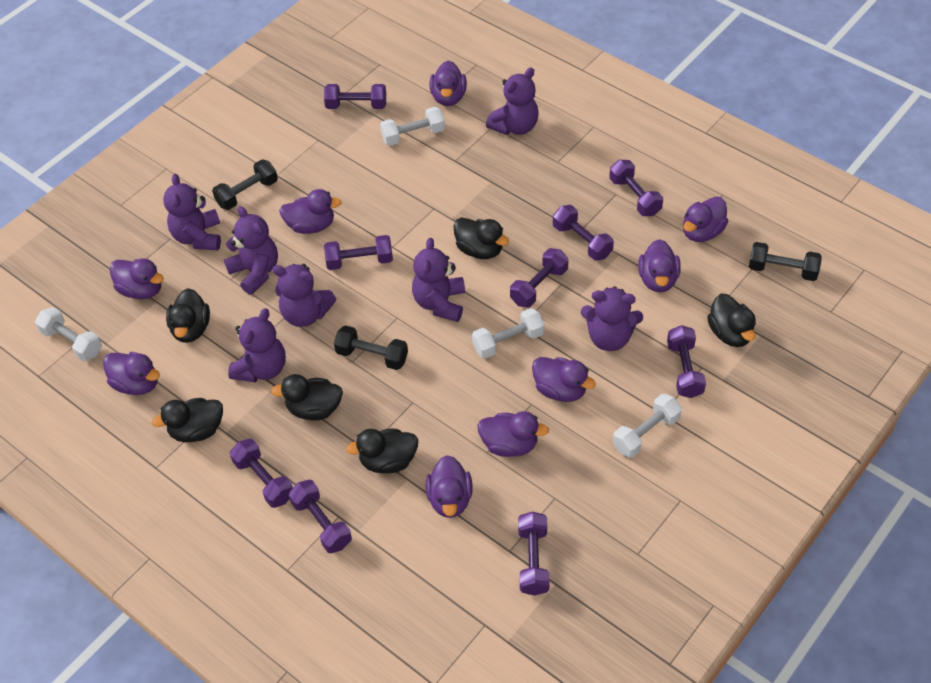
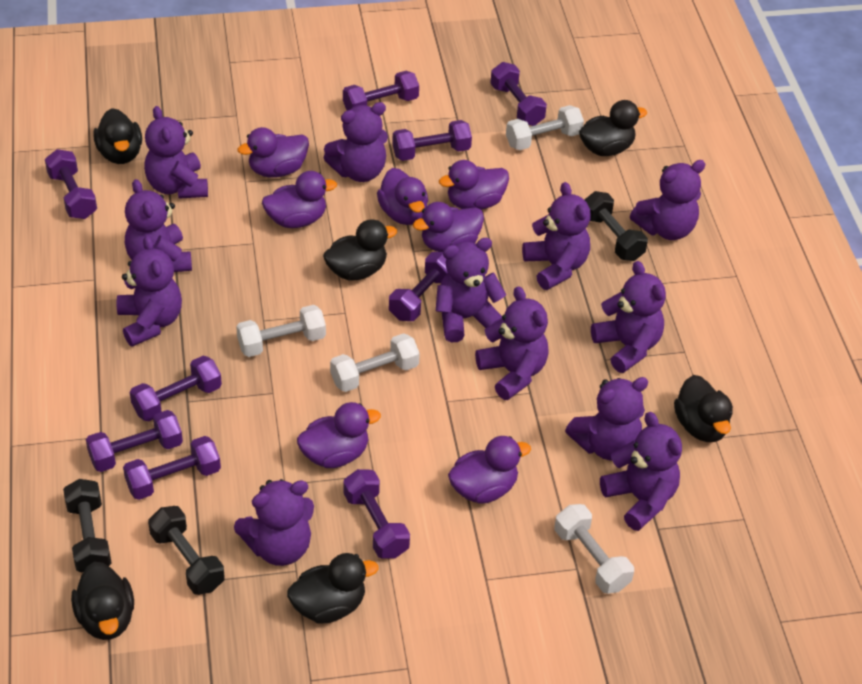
purple duck: 9 -> 7
purple teddy bear: 7 -> 12

